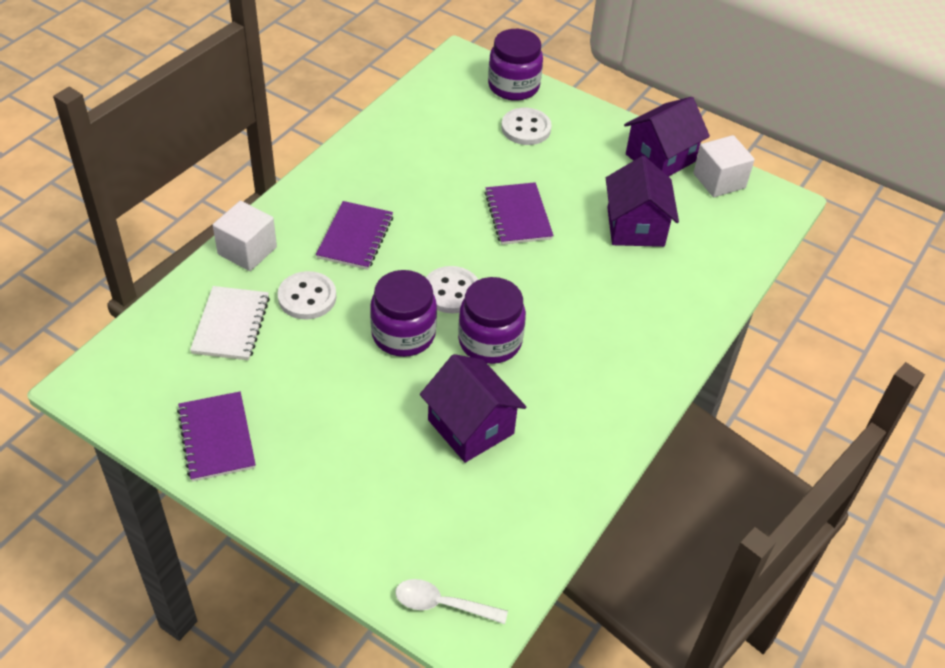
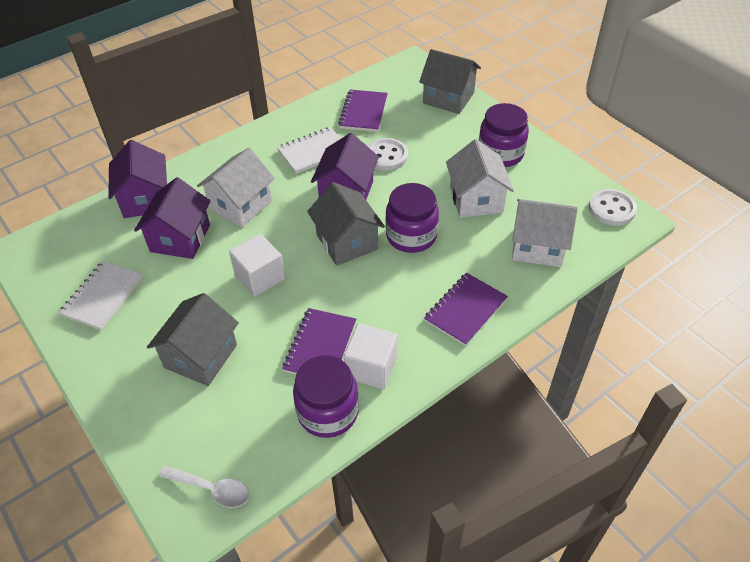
grey house: 0 -> 3
white button: 3 -> 2
white house: 0 -> 3
white notebook: 1 -> 2

